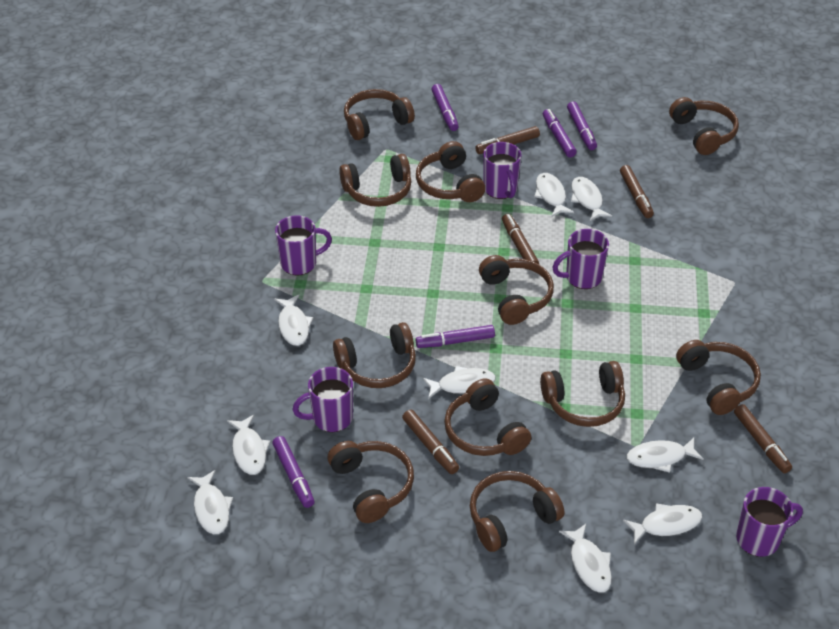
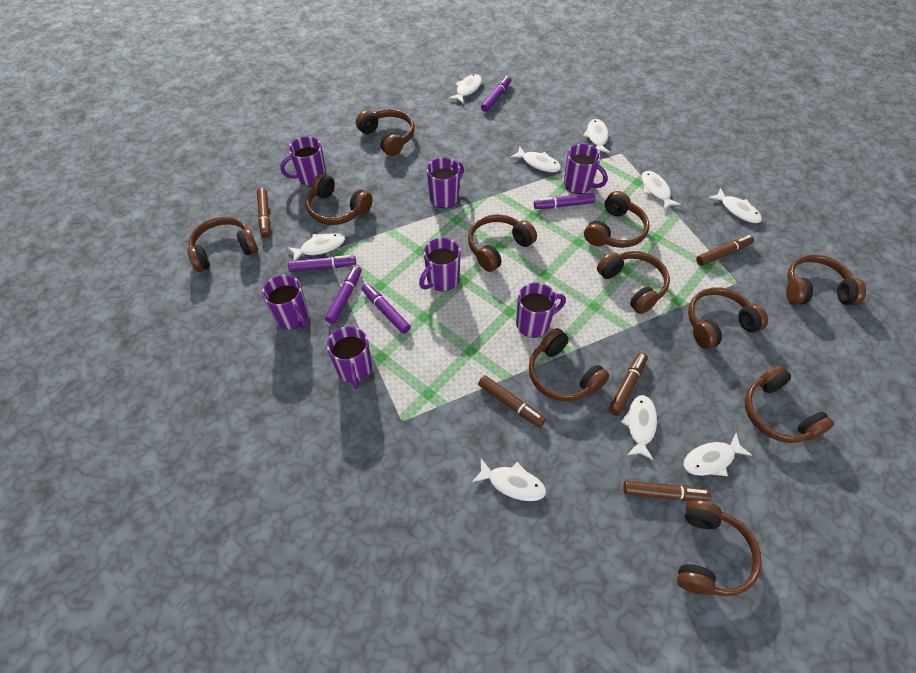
purple mug: 5 -> 7

